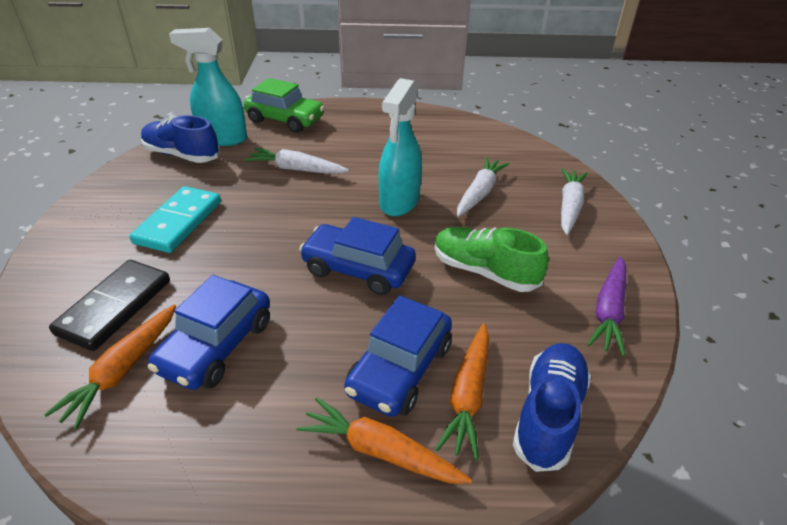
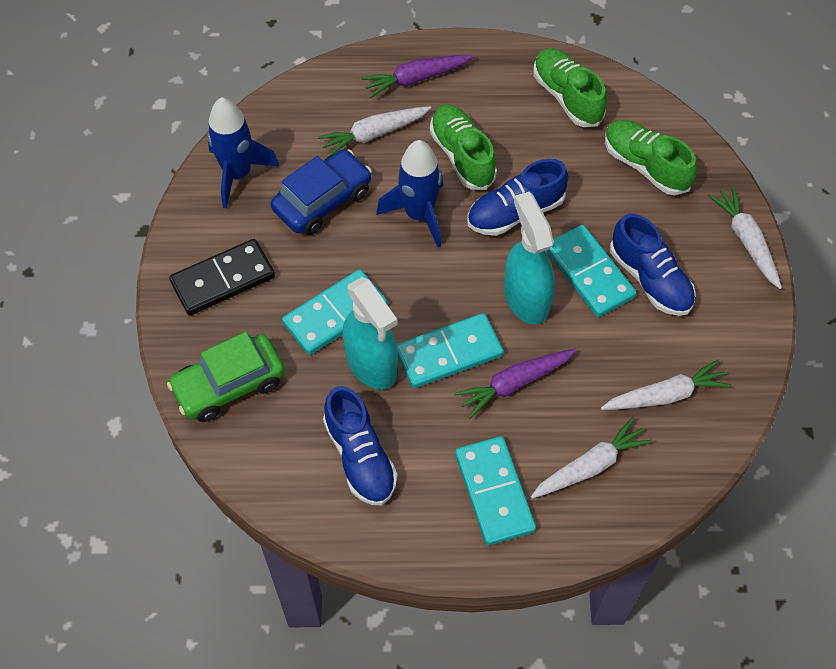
blue car: 3 -> 1
blue rocket: 0 -> 2
blue shoe: 2 -> 3
green shoe: 1 -> 3
orange carrot: 3 -> 0
purple carrot: 1 -> 2
turquoise domino: 1 -> 4
white carrot: 3 -> 4

